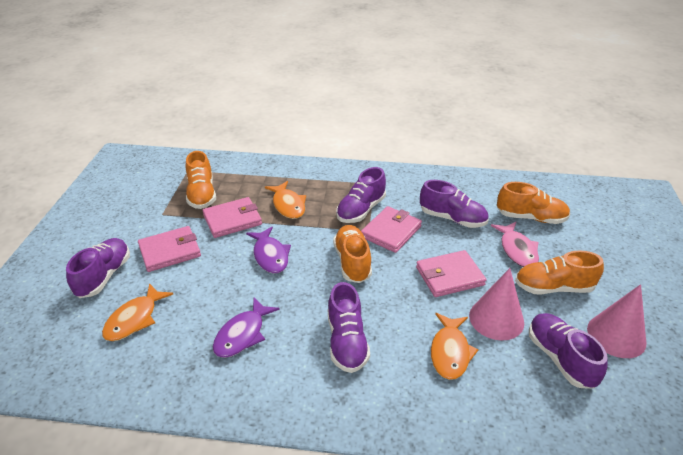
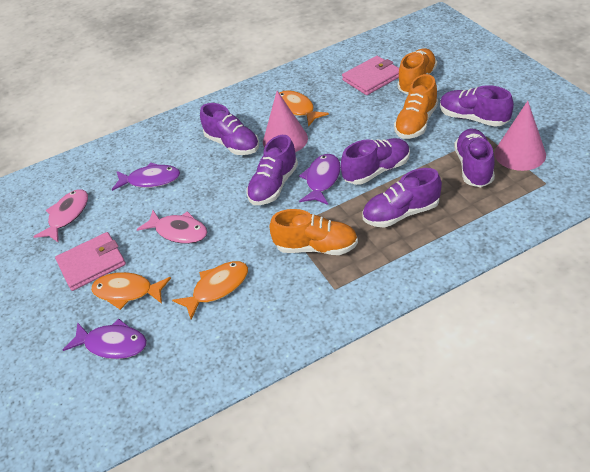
orange shoe: 4 -> 3
pink fish: 1 -> 2
pink wallet: 4 -> 2
purple fish: 2 -> 3
purple shoe: 5 -> 6

